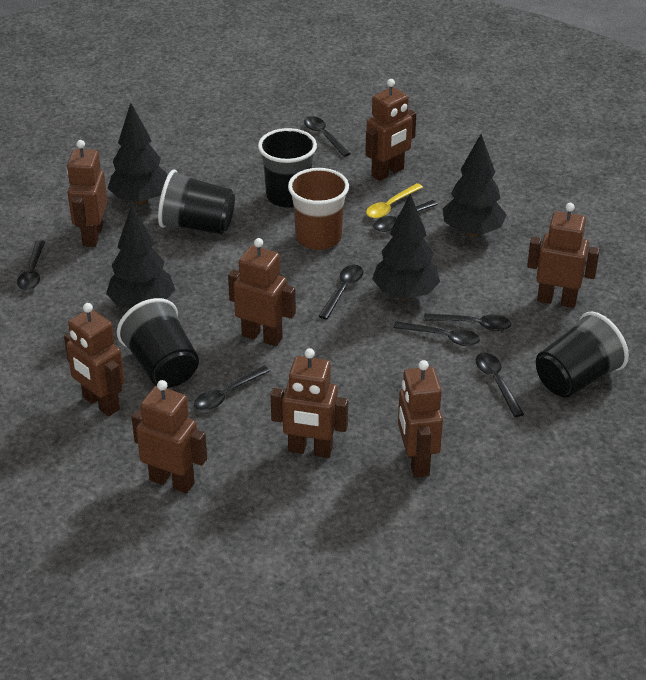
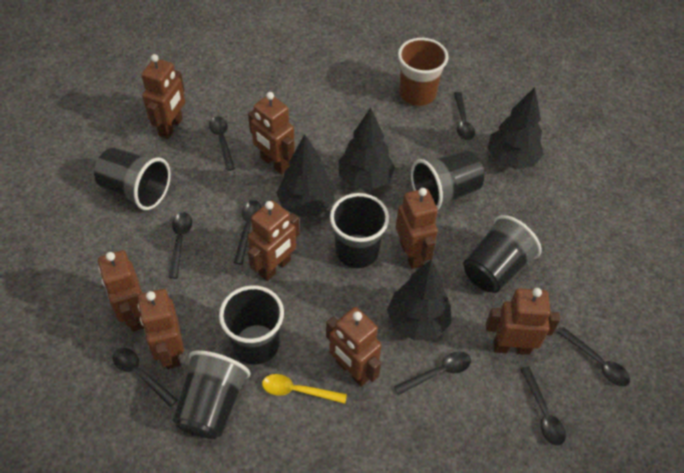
black cup: 4 -> 6

